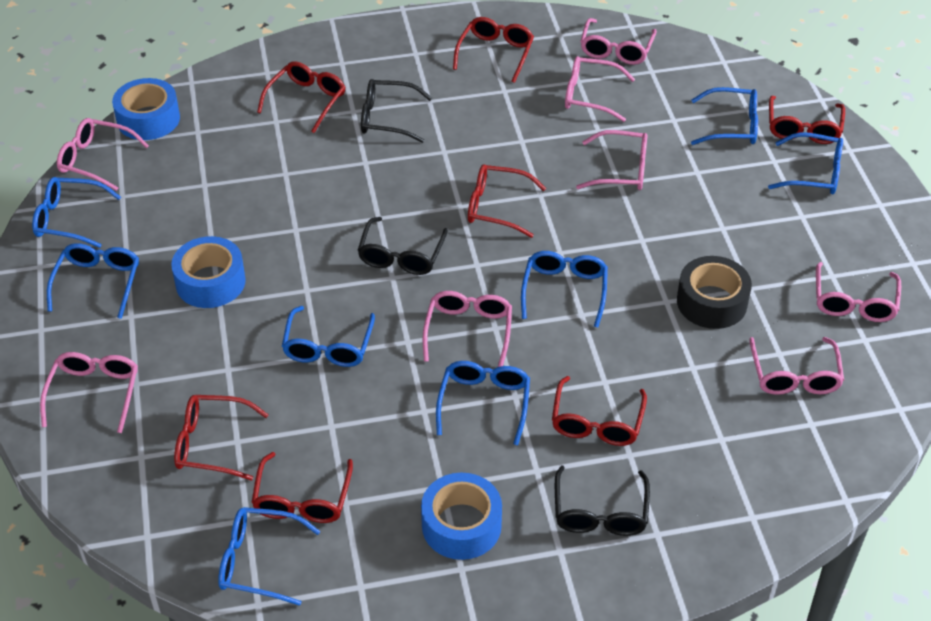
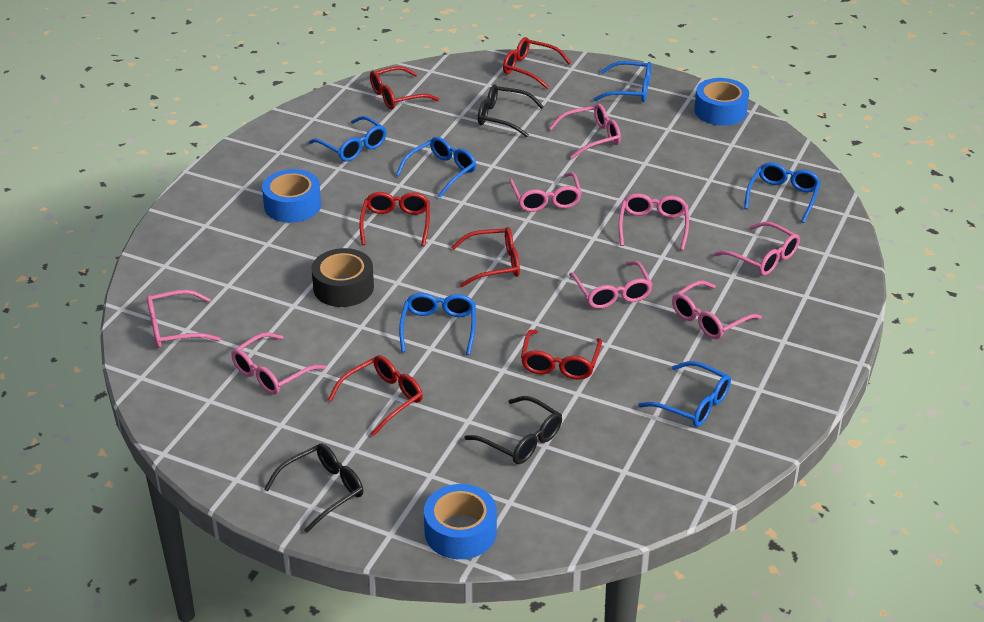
blue glasses: 8 -> 6
red glasses: 7 -> 6

